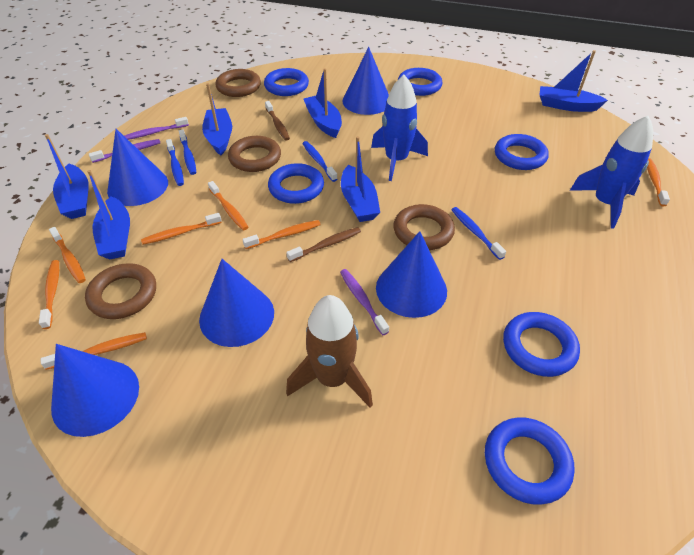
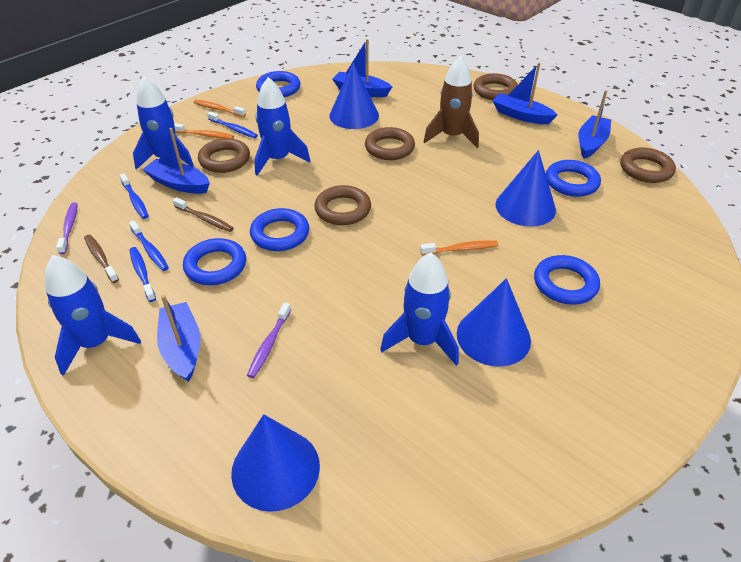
blue boat: 6 -> 5
blue cone: 5 -> 4
blue ring: 6 -> 5
blue rocket: 2 -> 4
brown ring: 4 -> 5
orange toothbrush: 7 -> 3
purple toothbrush: 3 -> 2

